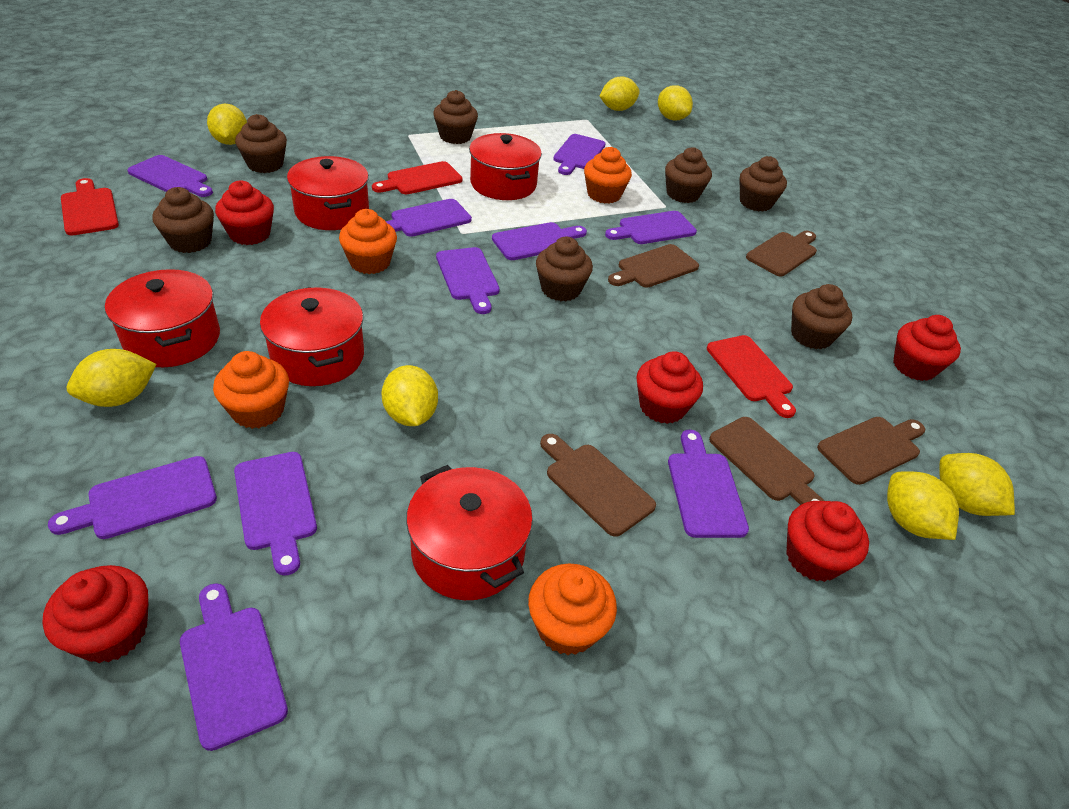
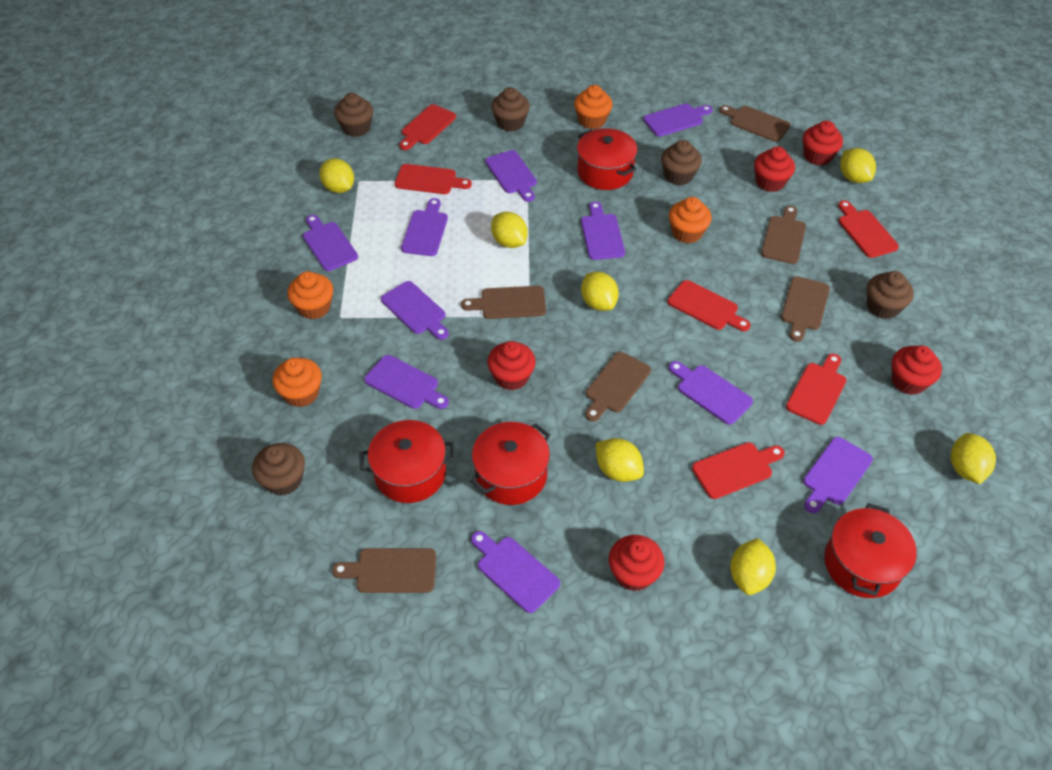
brown cupcake: 7 -> 5
brown cutting board: 5 -> 6
red cutting board: 3 -> 6
red pot: 5 -> 4

